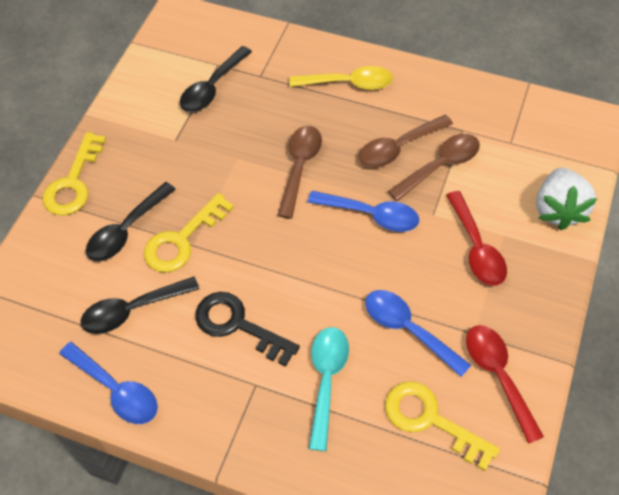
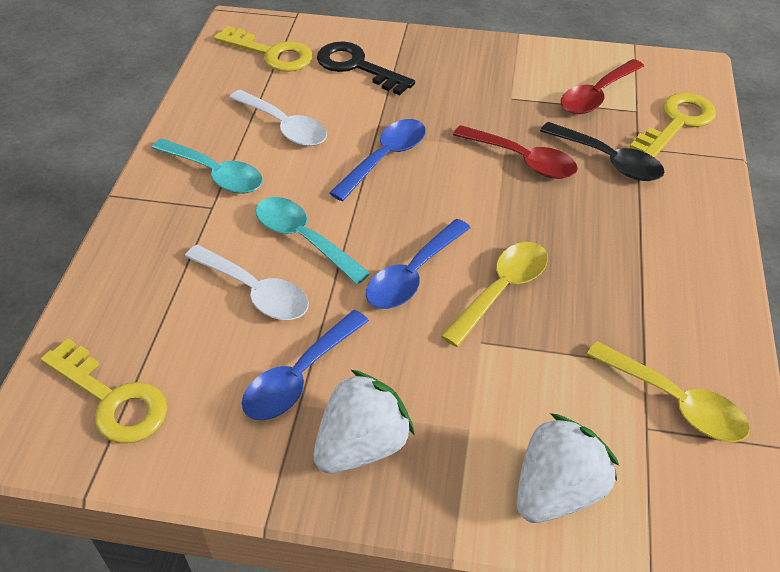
black spoon: 3 -> 1
brown spoon: 3 -> 0
turquoise spoon: 1 -> 2
white spoon: 0 -> 2
white strawberry: 1 -> 2
yellow spoon: 1 -> 2

